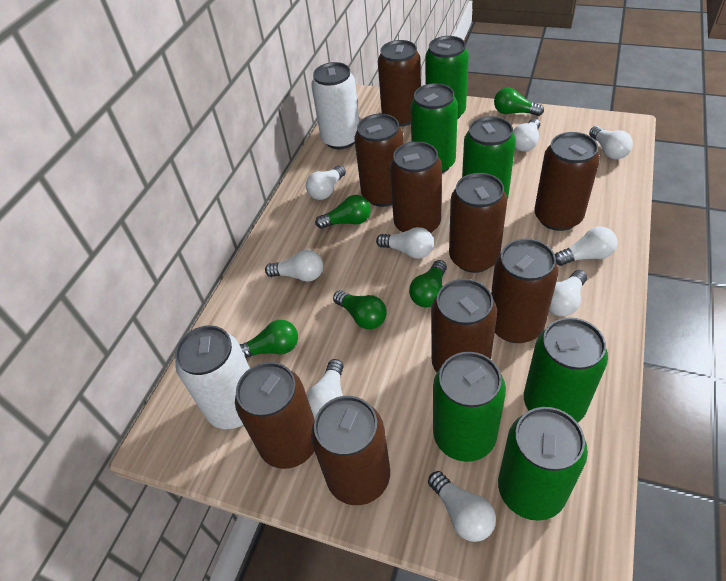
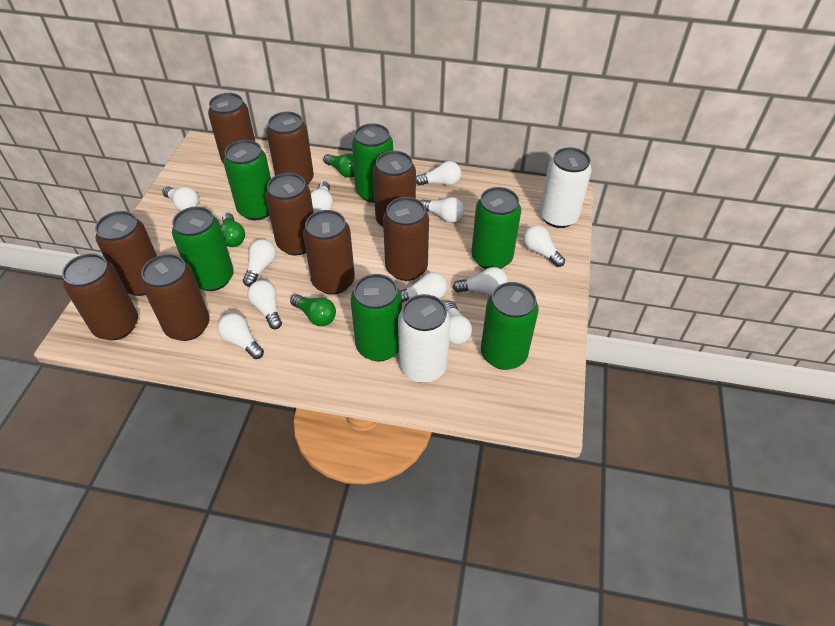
green light bulb: 5 -> 3
white light bulb: 9 -> 11

